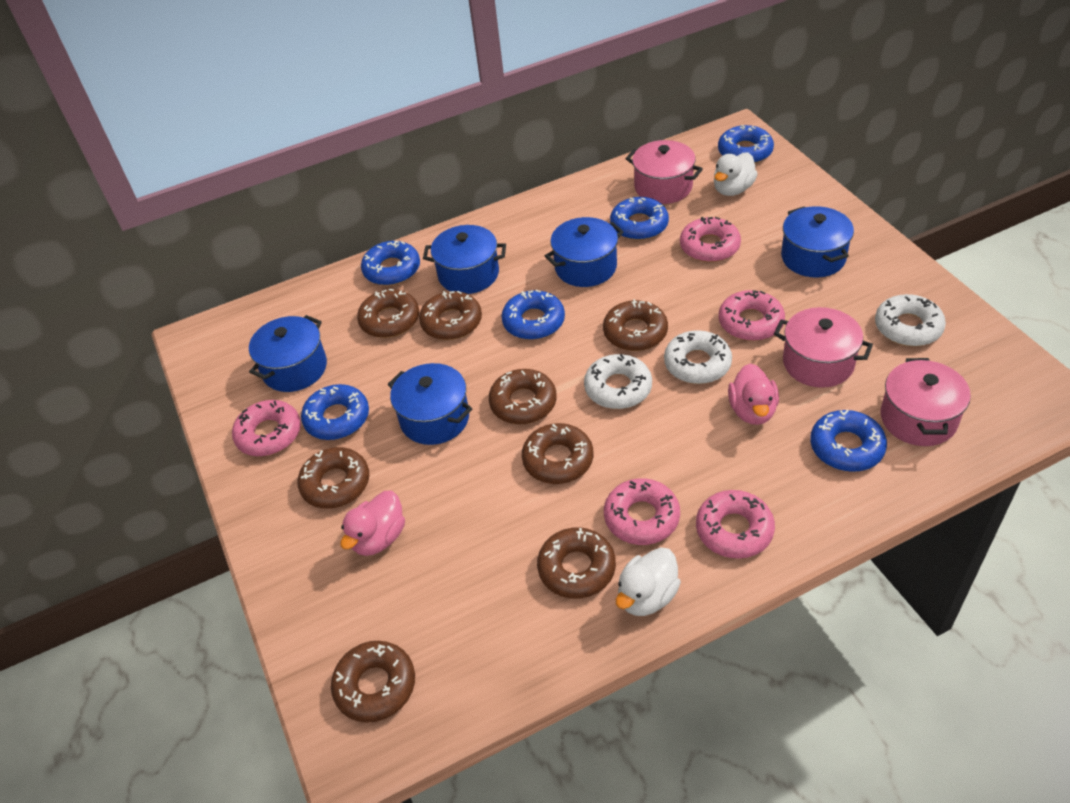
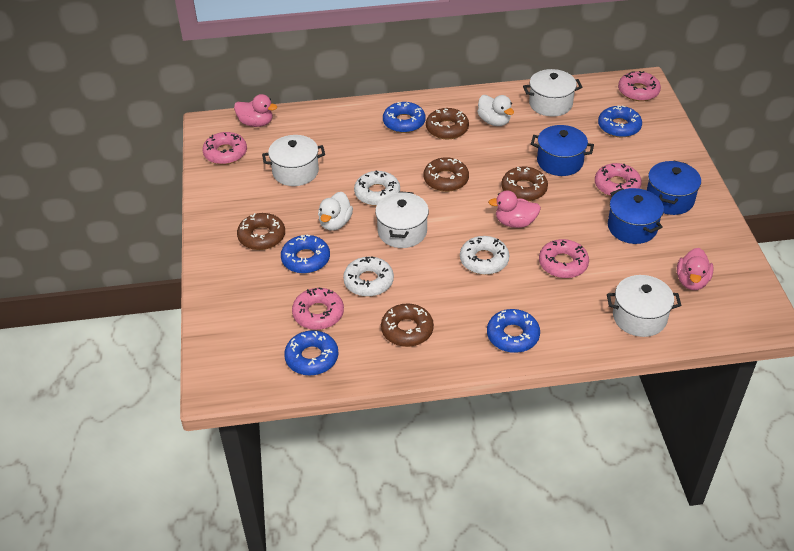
blue donut: 6 -> 5
blue pot: 5 -> 3
brown donut: 8 -> 5
pink duck: 2 -> 3
pink pot: 3 -> 0
white pot: 0 -> 4

